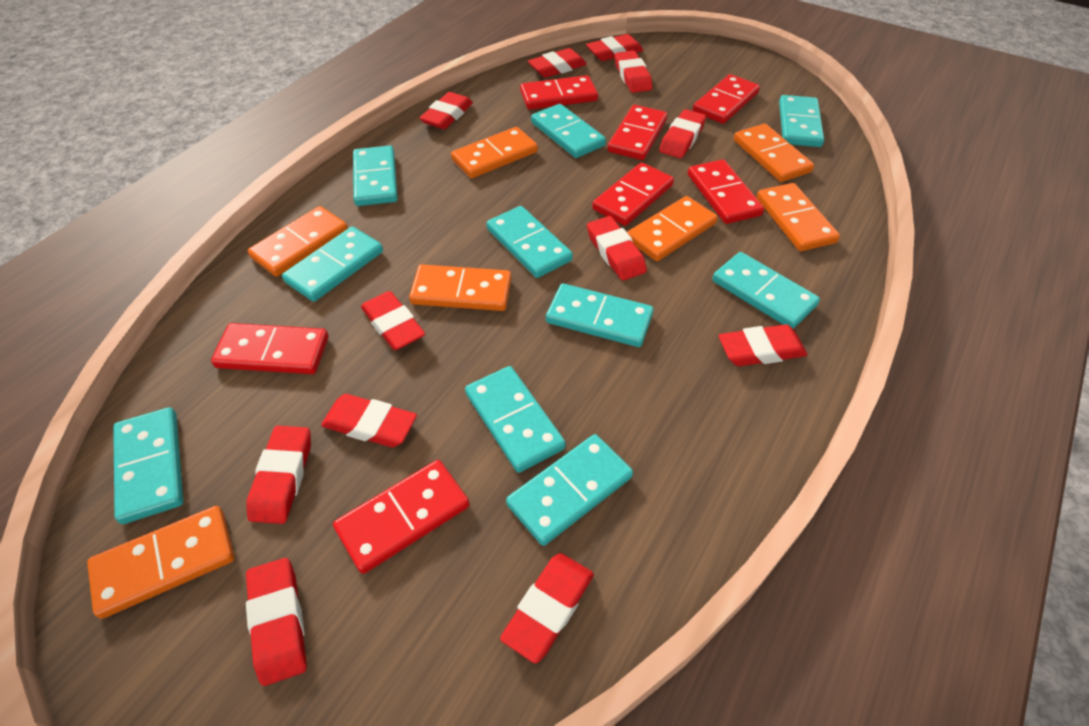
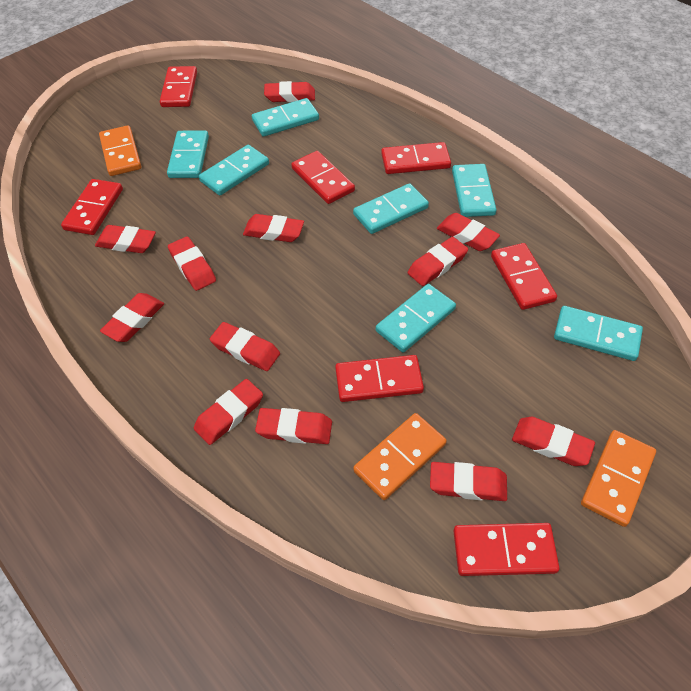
orange domino: 7 -> 3
turquoise domino: 10 -> 7

